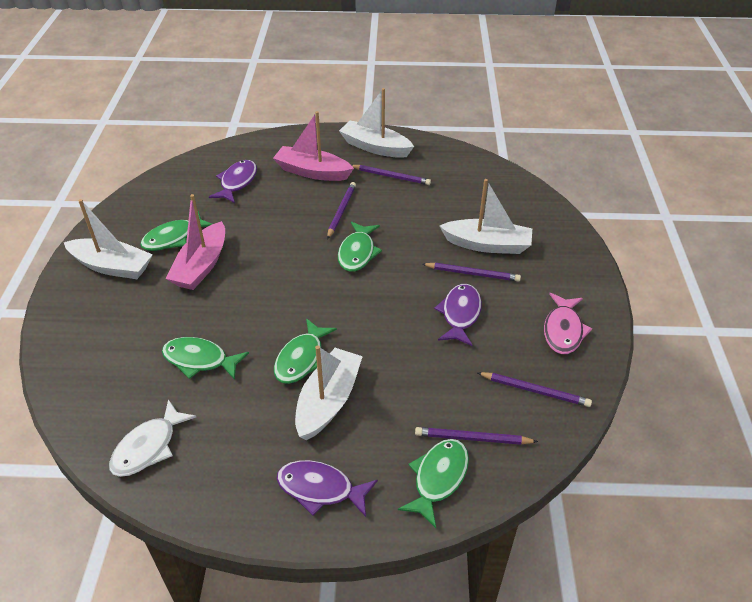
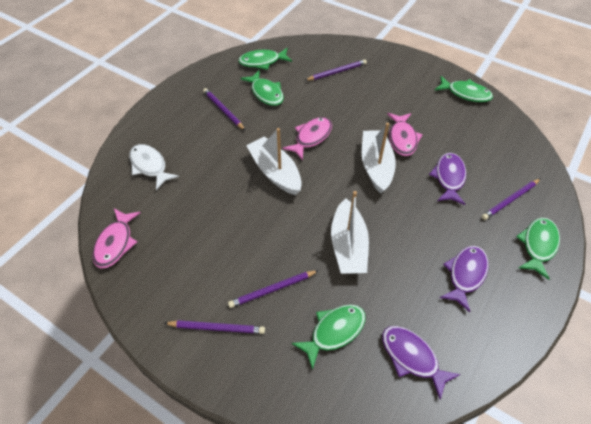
pink boat: 2 -> 0
pink fish: 1 -> 3
white boat: 4 -> 3

